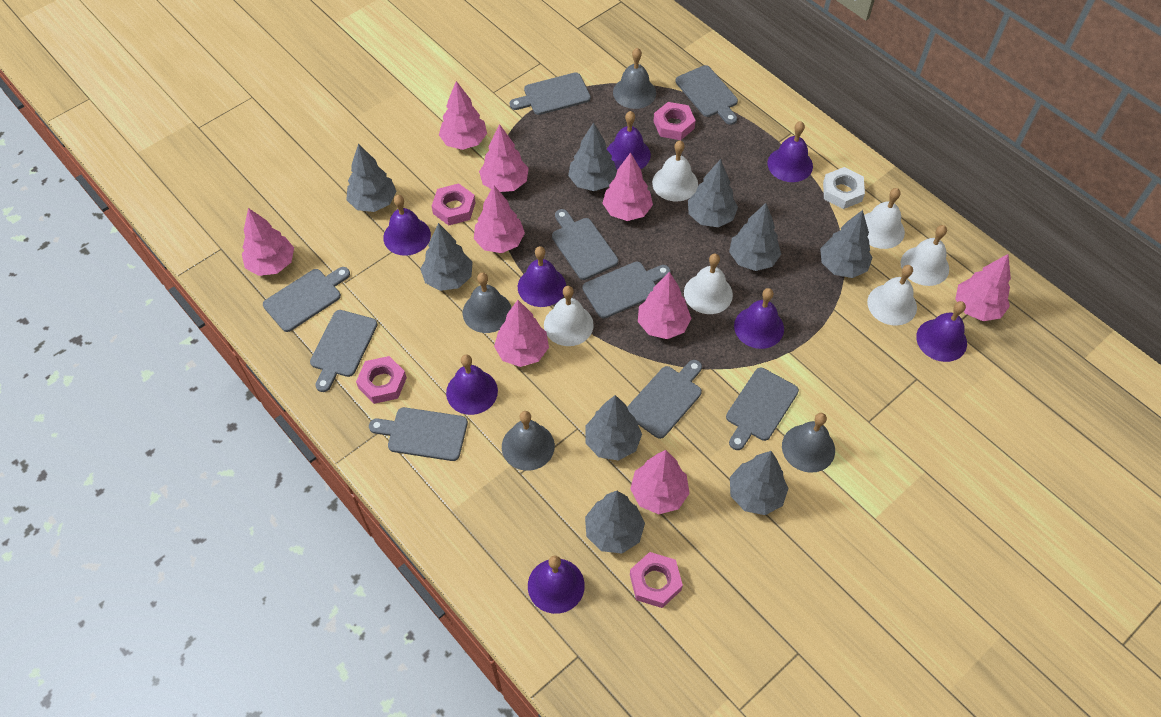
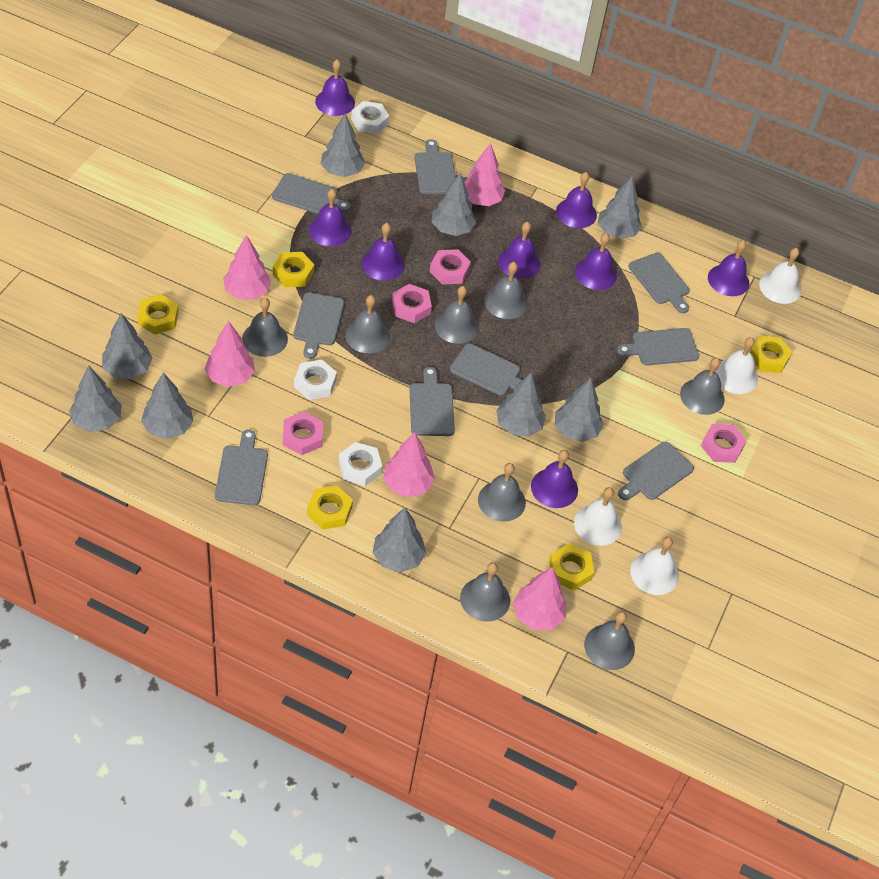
grey bell: 4 -> 8
pink tree: 9 -> 5
white bell: 6 -> 4
white nut: 1 -> 3
yellow nut: 0 -> 5

